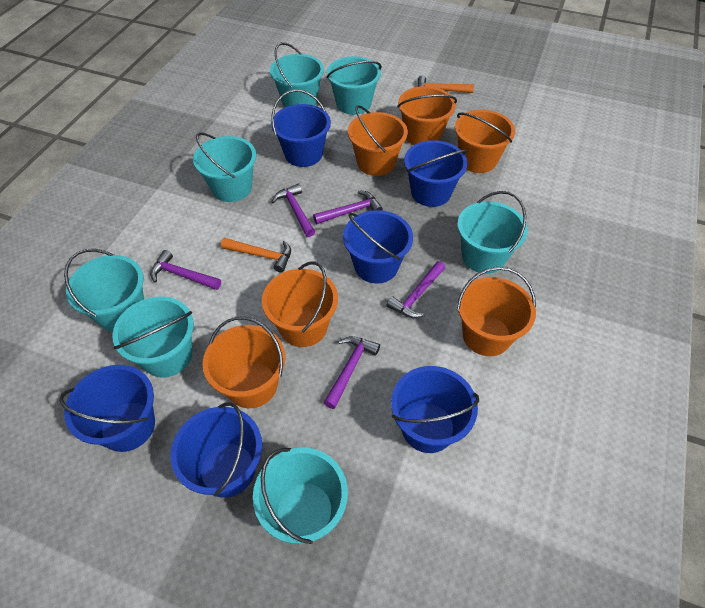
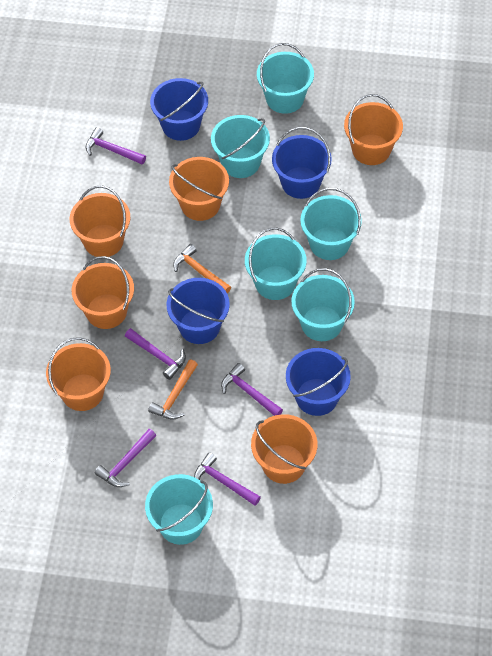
blue bucket: 6 -> 4
turquoise bucket: 7 -> 6

